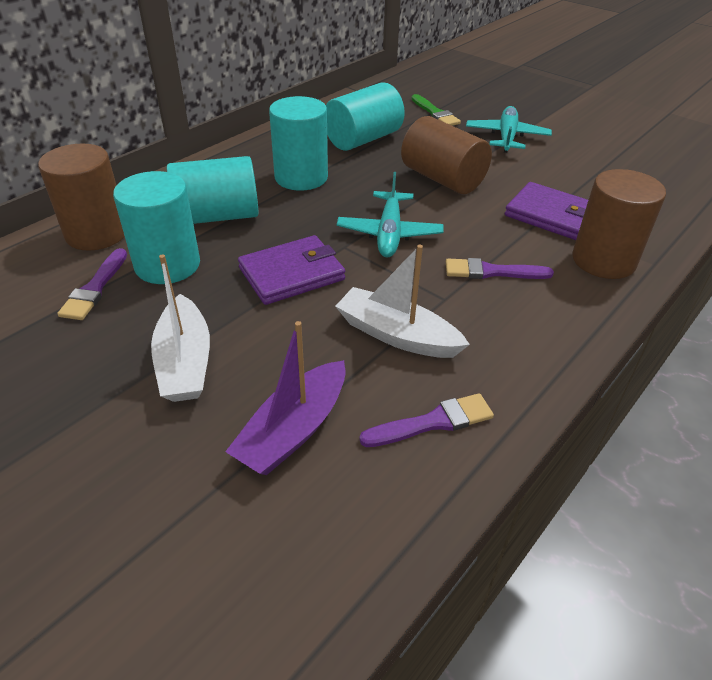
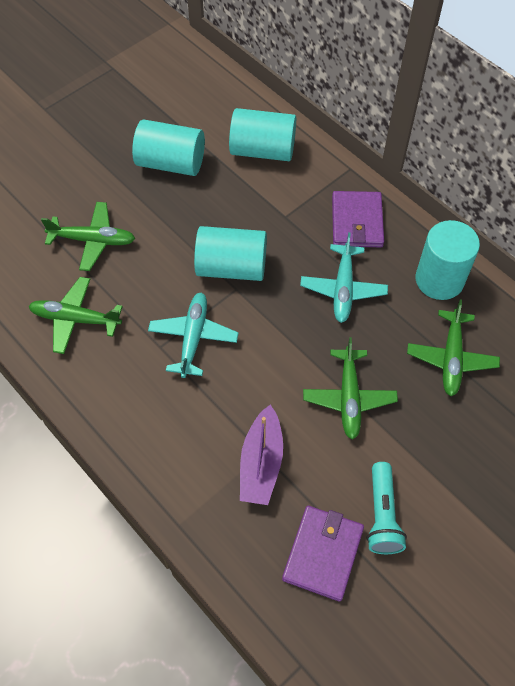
brown cylinder: 3 -> 0
green brush: 1 -> 0
green plane: 0 -> 4
purple brush: 3 -> 0
turquoise flashlight: 0 -> 1
white boat: 2 -> 0

